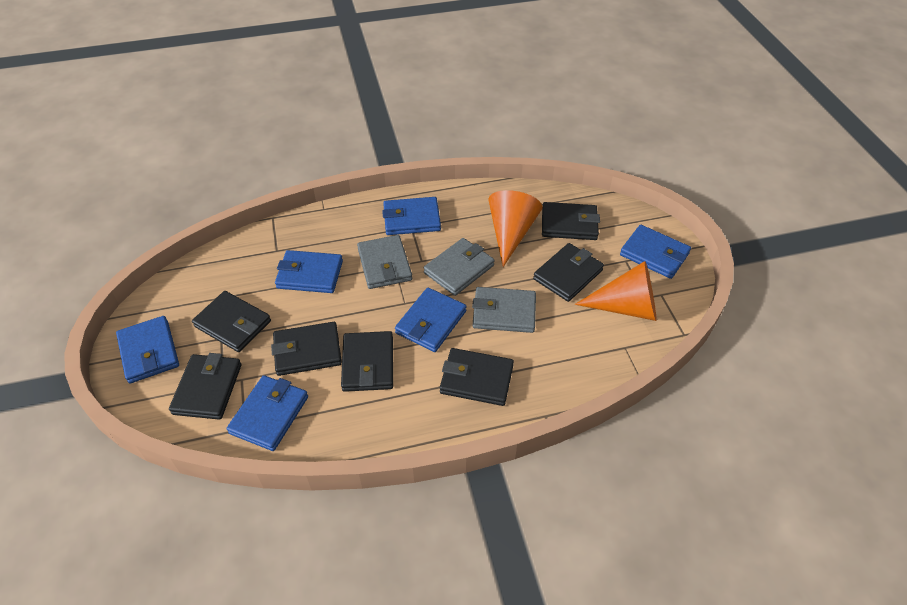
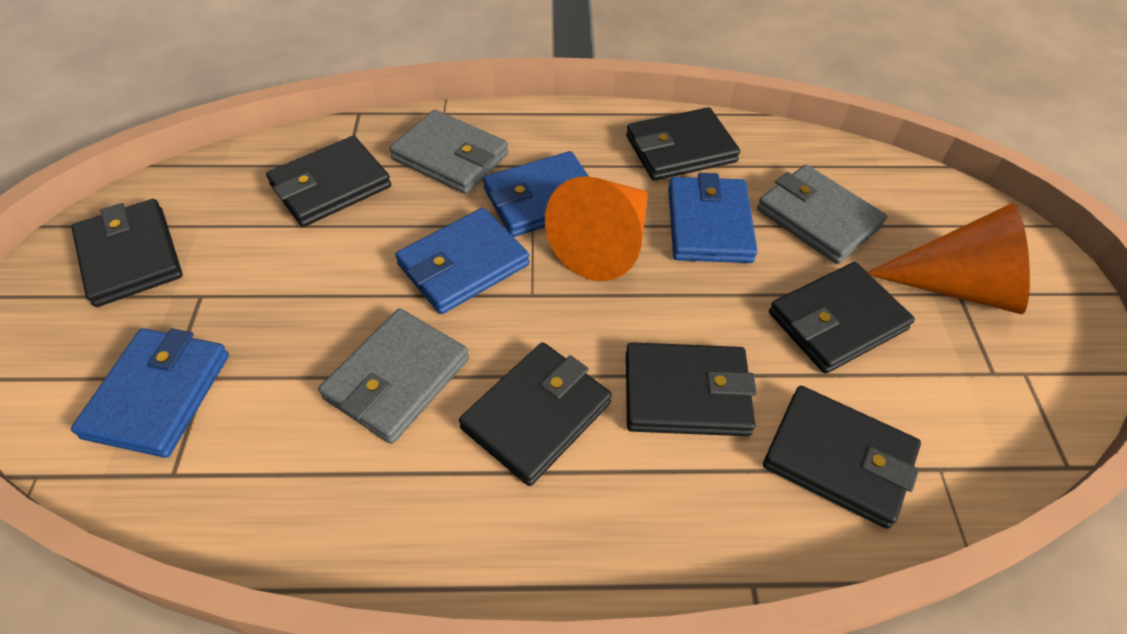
blue wallet: 6 -> 4

